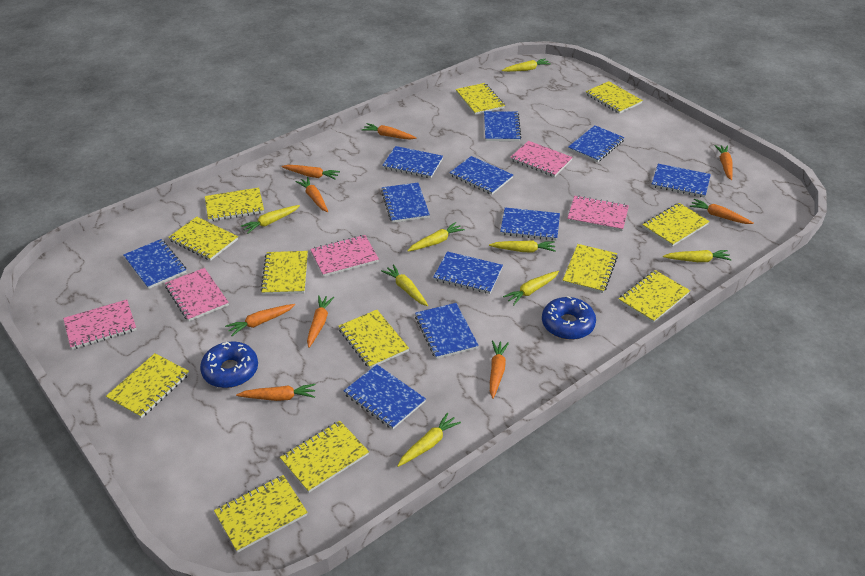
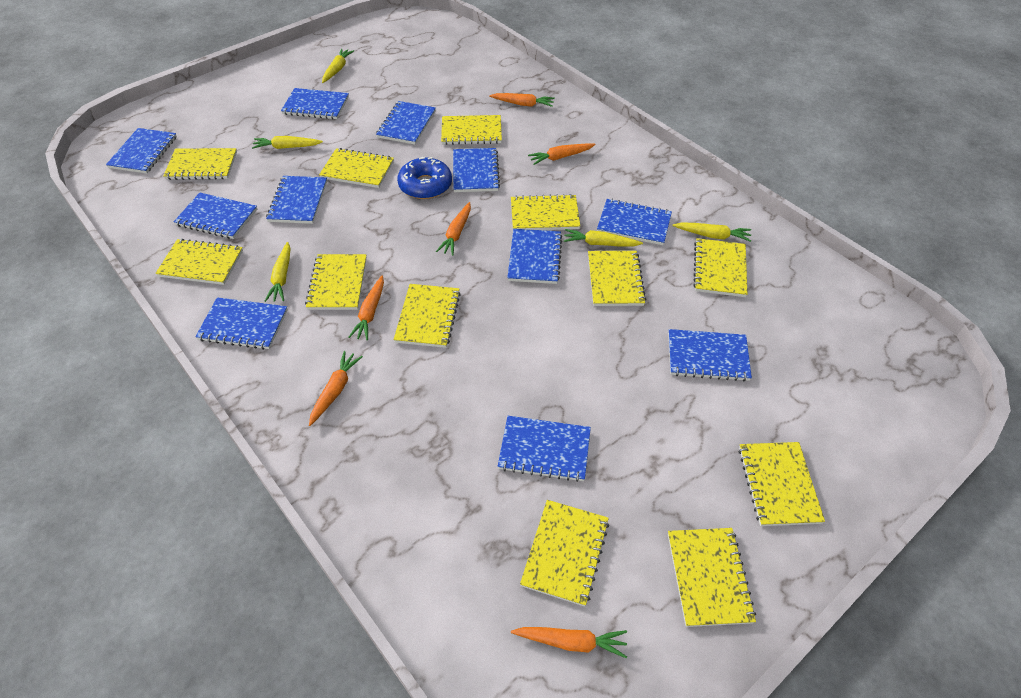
blue donut: 2 -> 1
orange carrot: 9 -> 6
pink notebook: 5 -> 0
yellow carrot: 8 -> 5

